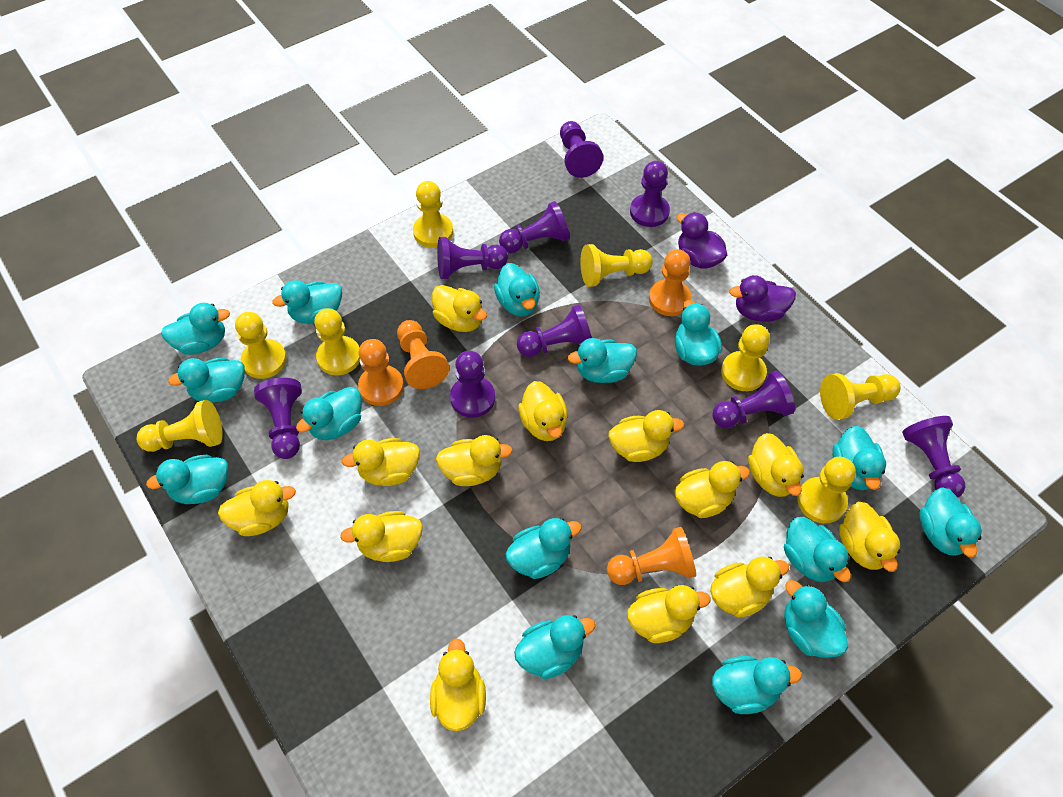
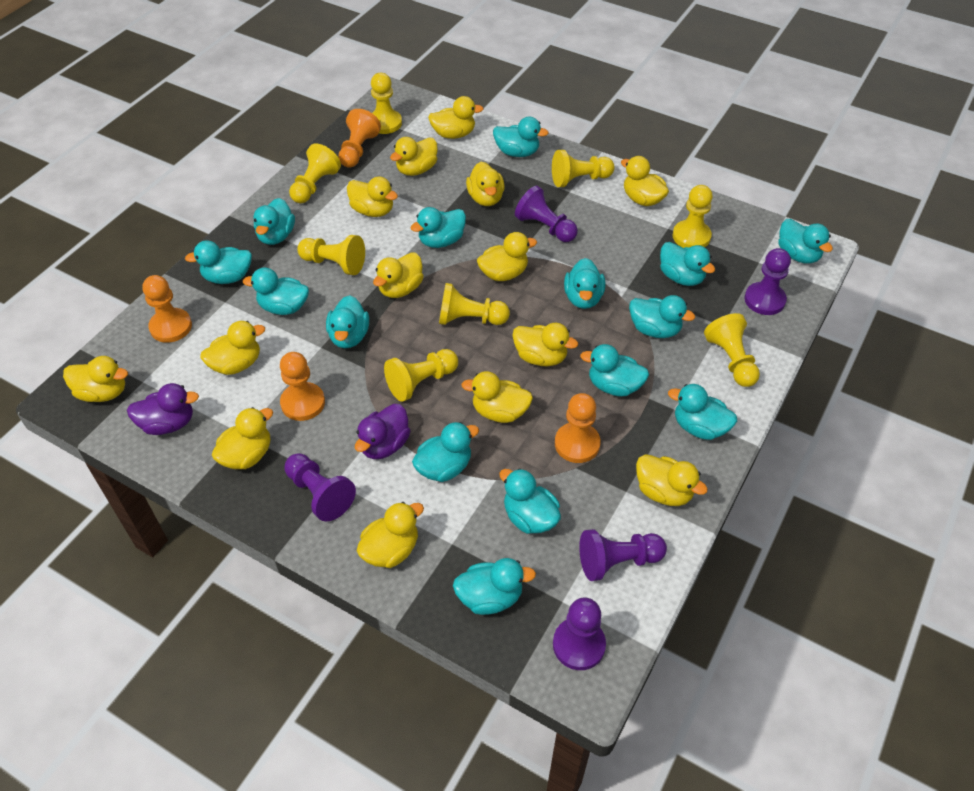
purple pawn: 9 -> 5
yellow duck: 13 -> 14

